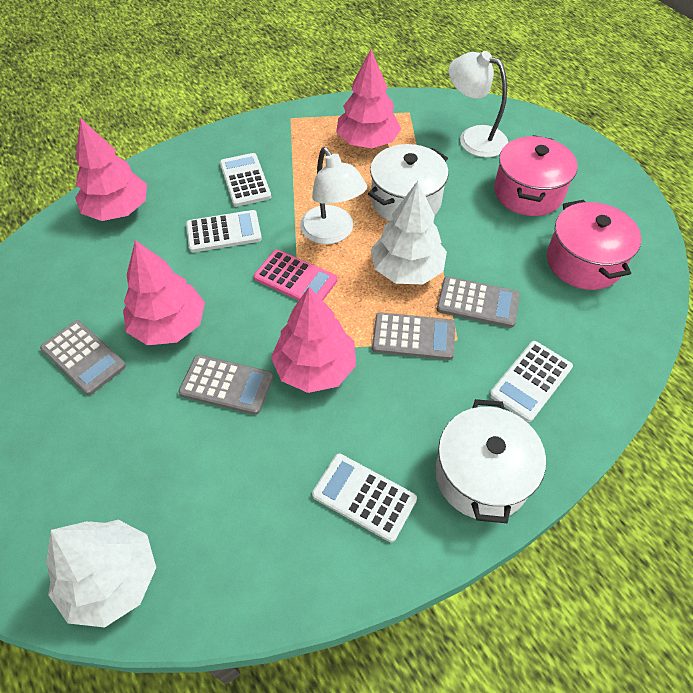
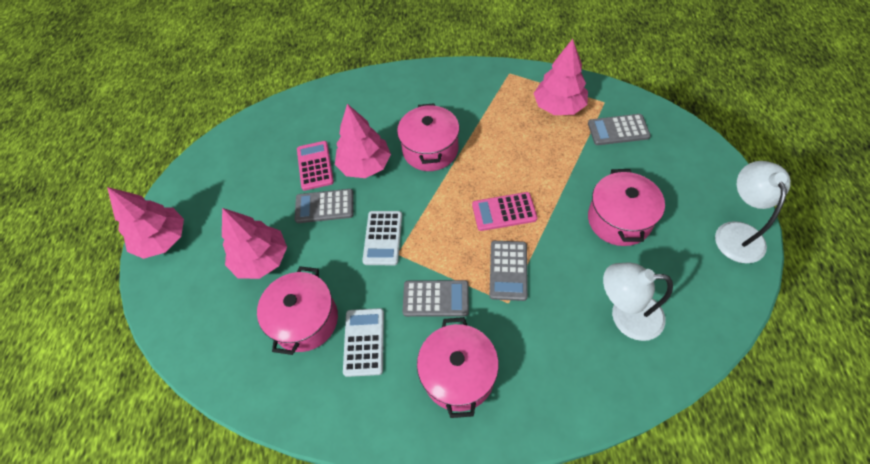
pink calculator: 1 -> 2
pink pot: 2 -> 4
white calculator: 4 -> 2
white pot: 2 -> 0
white tree: 2 -> 0

